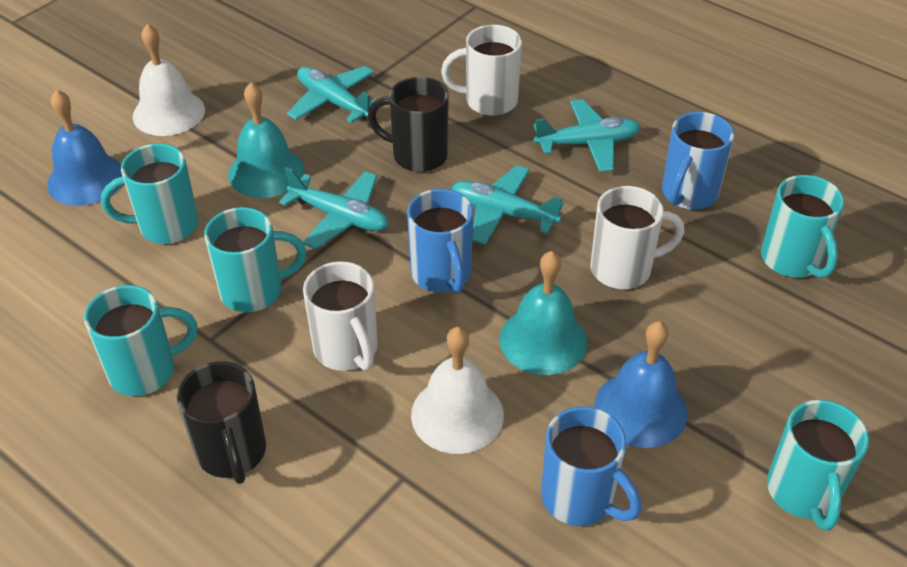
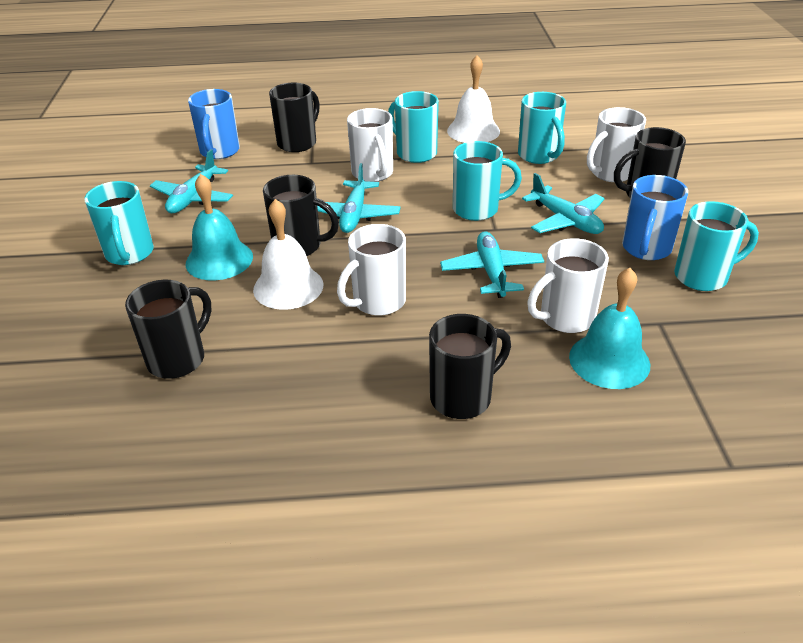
black mug: 2 -> 5
blue bell: 2 -> 0
blue mug: 3 -> 2
white mug: 3 -> 4

